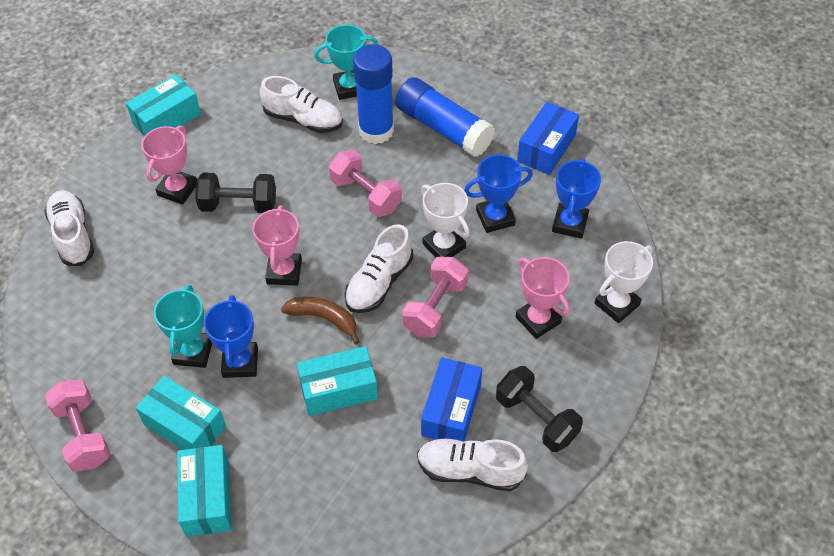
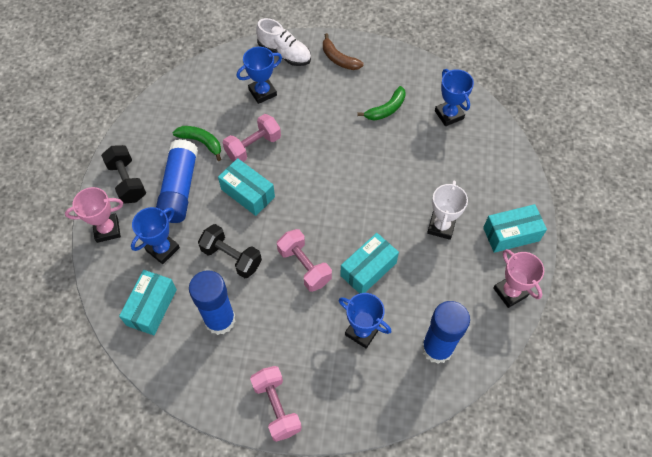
blue box: 2 -> 0
blue glue stick: 2 -> 3
blue trophy: 3 -> 4
green banana: 0 -> 2
pink trophy: 3 -> 2
turquoise trophy: 2 -> 0
white shoe: 4 -> 1
white trophy: 2 -> 1

